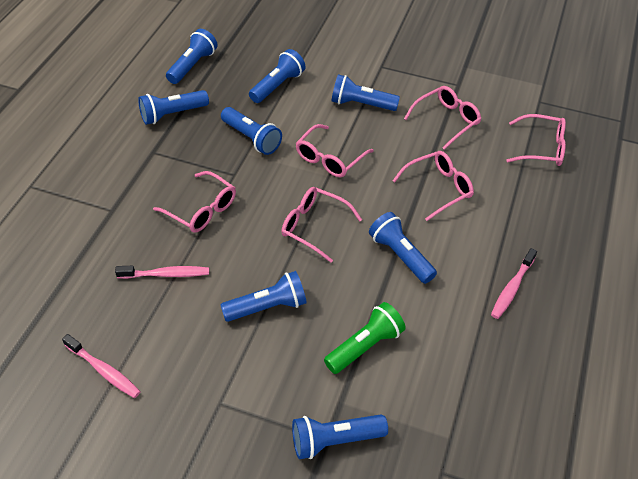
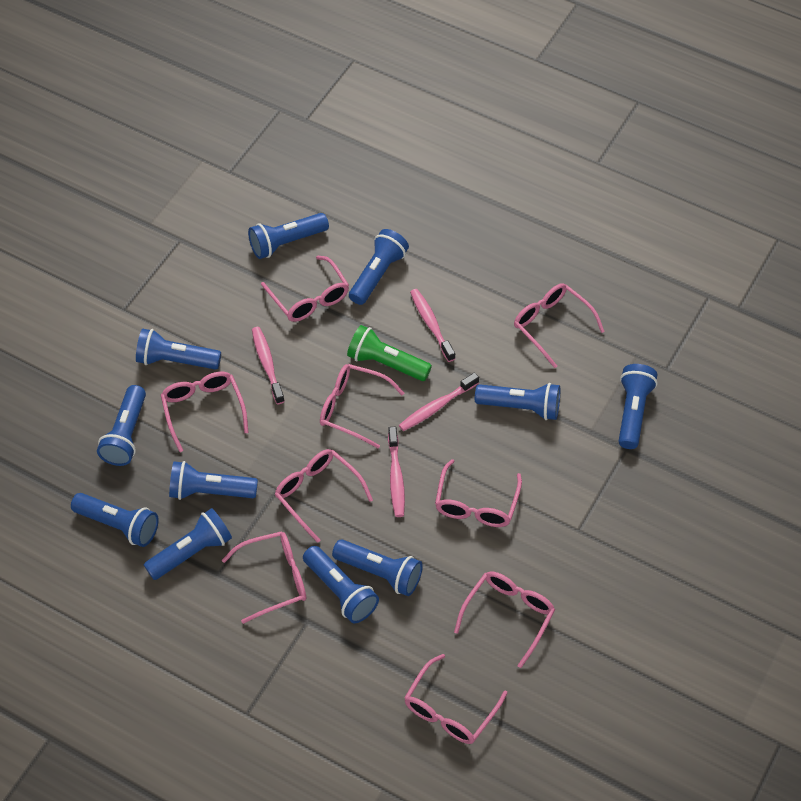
blue flashlight: 8 -> 11
pink glasses: 6 -> 9
pink toothbrush: 3 -> 4

